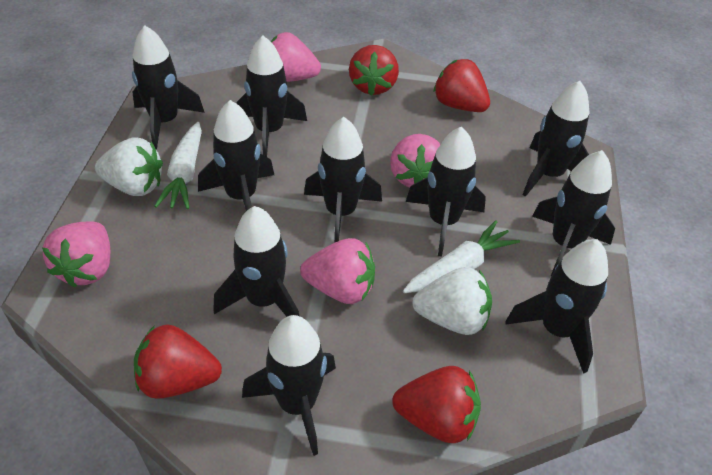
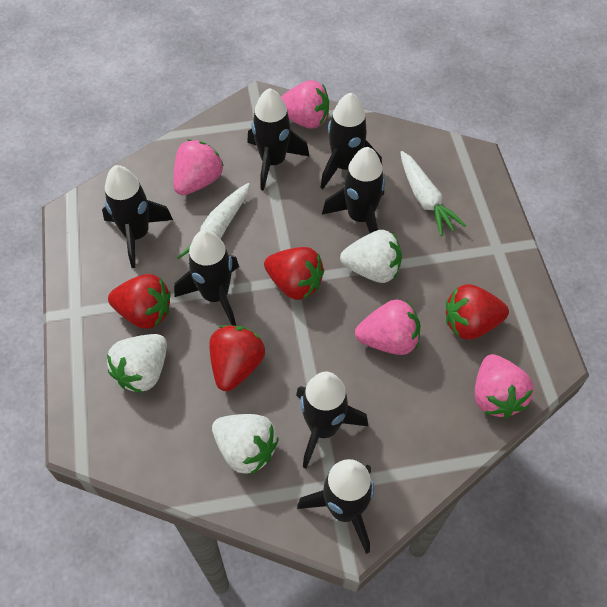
black rocket: 10 -> 7
white strawberry: 2 -> 3

